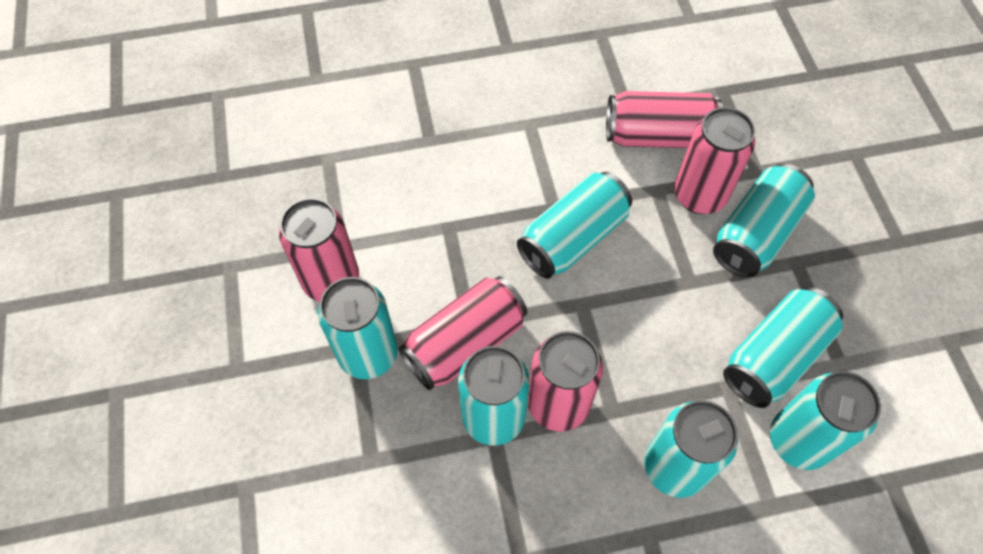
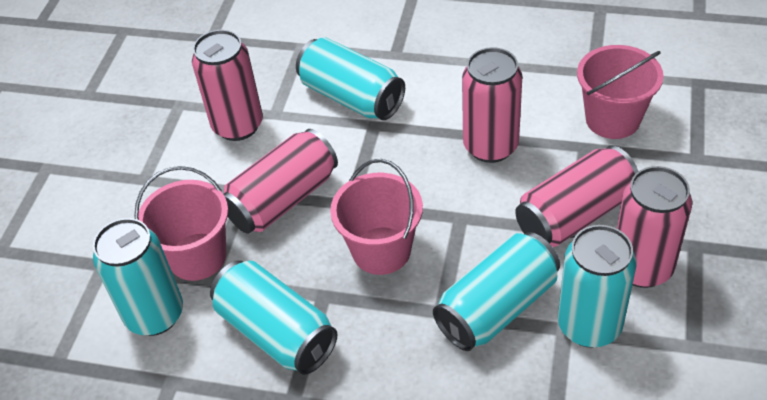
pink bucket: 0 -> 3
turquoise can: 7 -> 5

